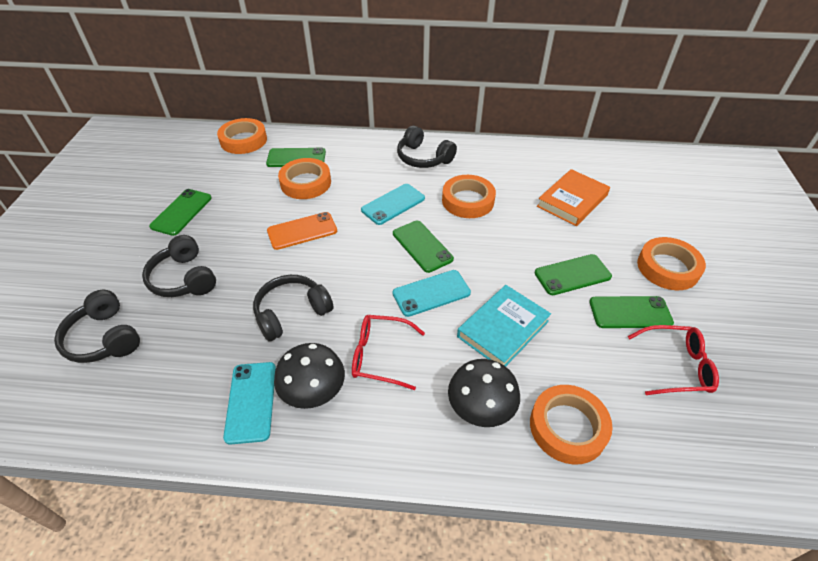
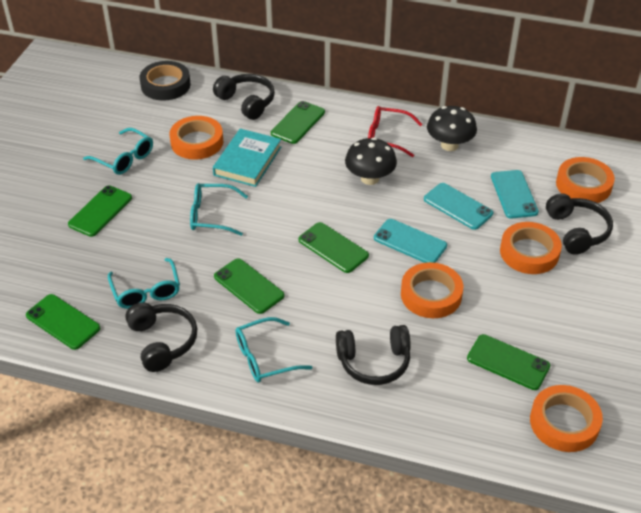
black tape: 0 -> 1
green phone: 5 -> 6
orange book: 1 -> 0
orange phone: 1 -> 0
red glasses: 2 -> 1
turquoise glasses: 0 -> 4

